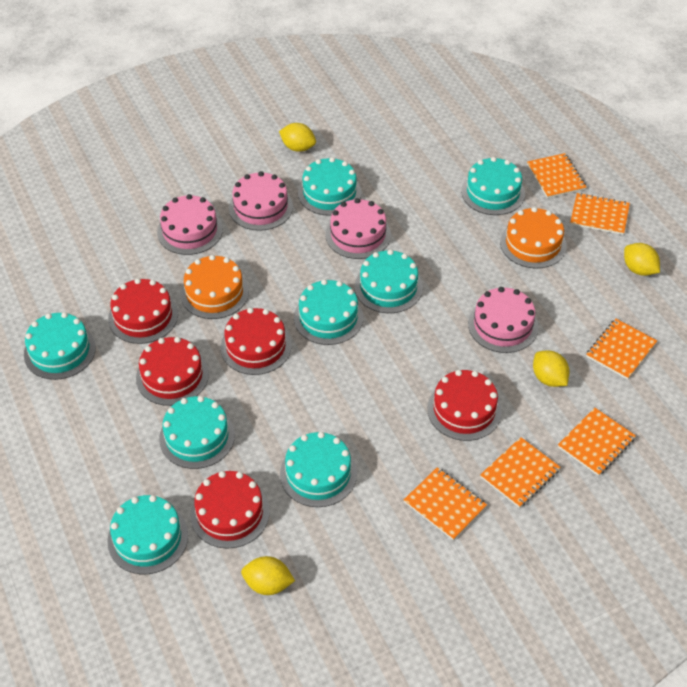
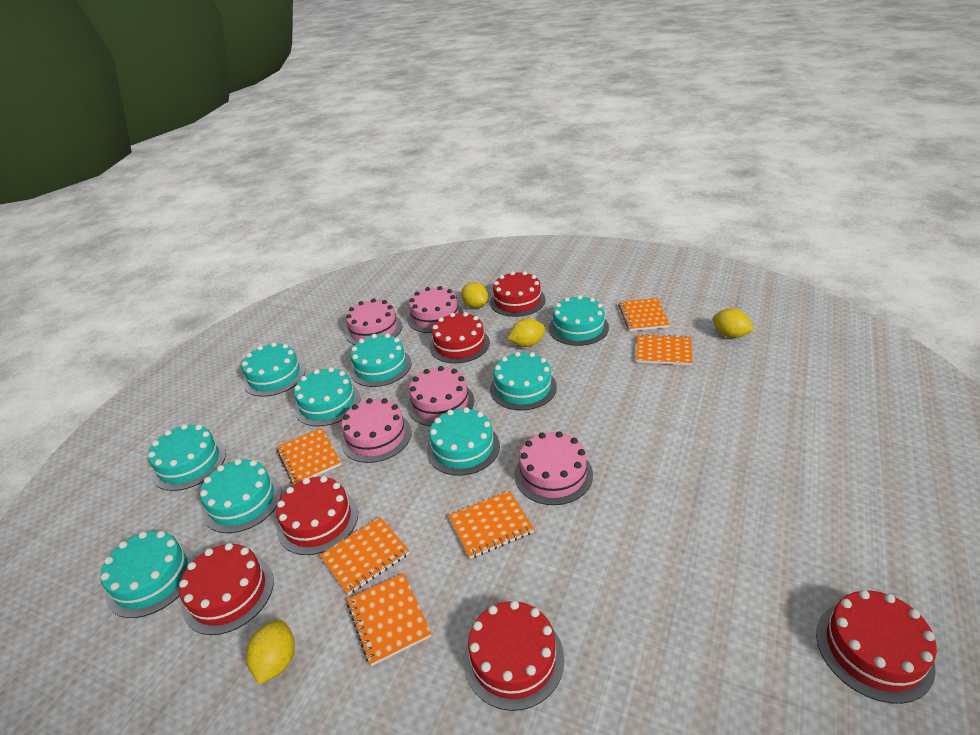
orange cake: 2 -> 0
pink cake: 4 -> 5
red cake: 5 -> 6
turquoise cake: 8 -> 9

